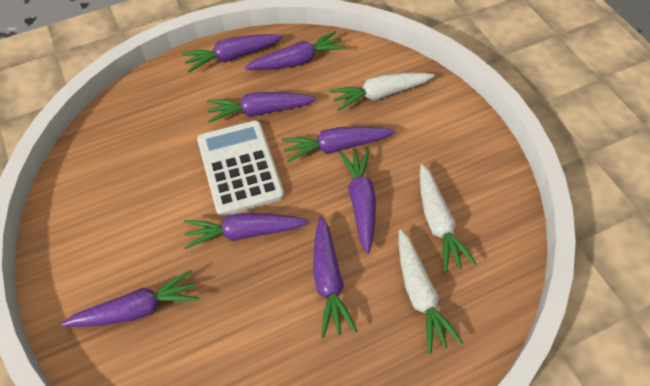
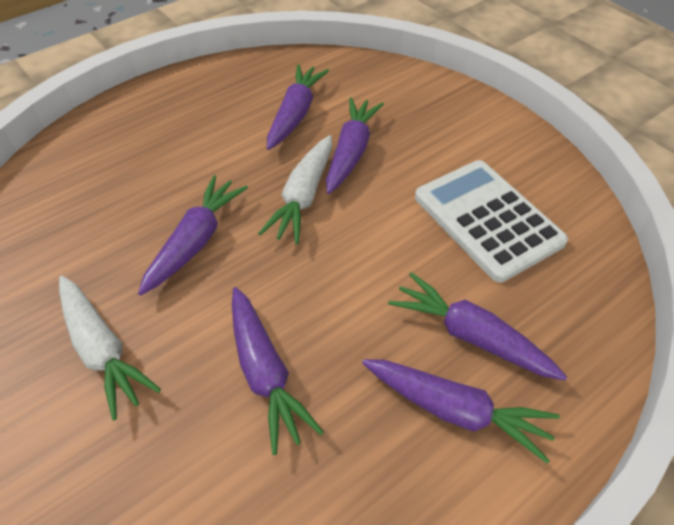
purple carrot: 8 -> 6
white carrot: 3 -> 2

